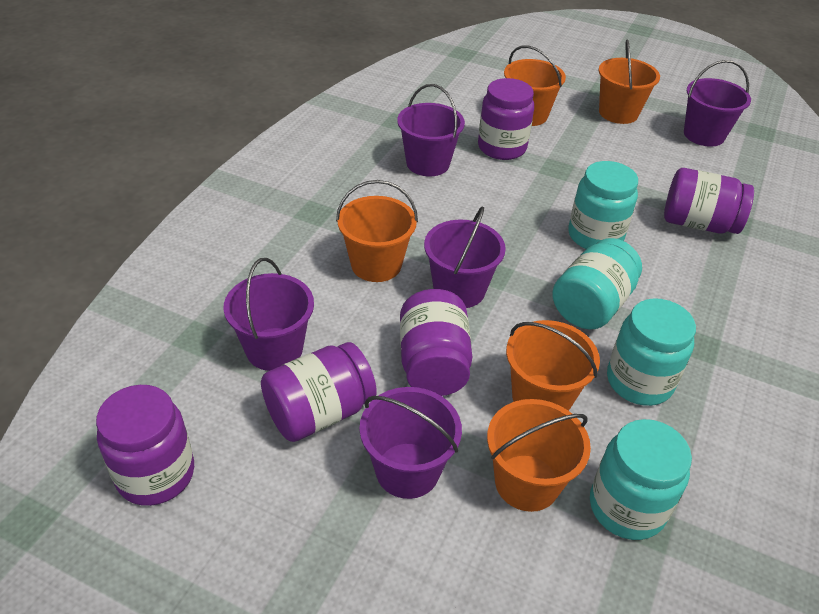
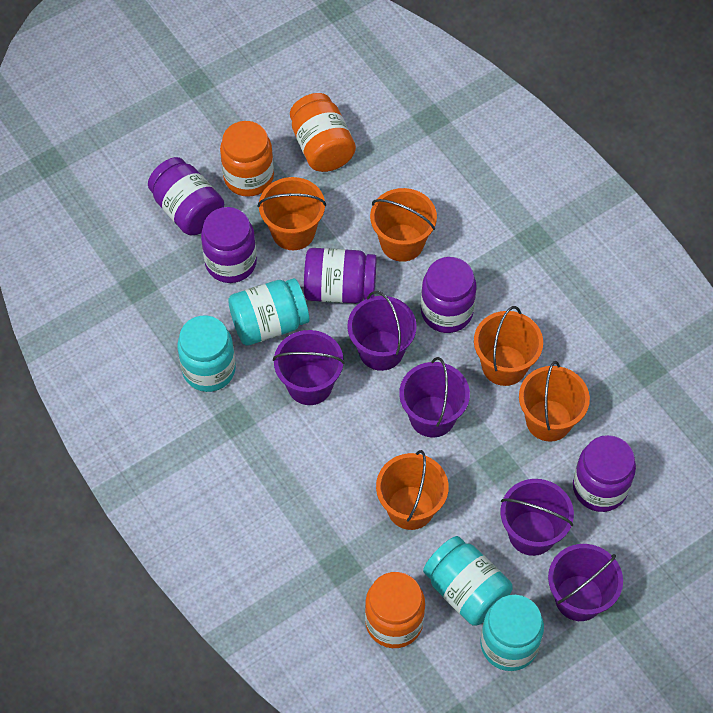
orange jar: 0 -> 3

